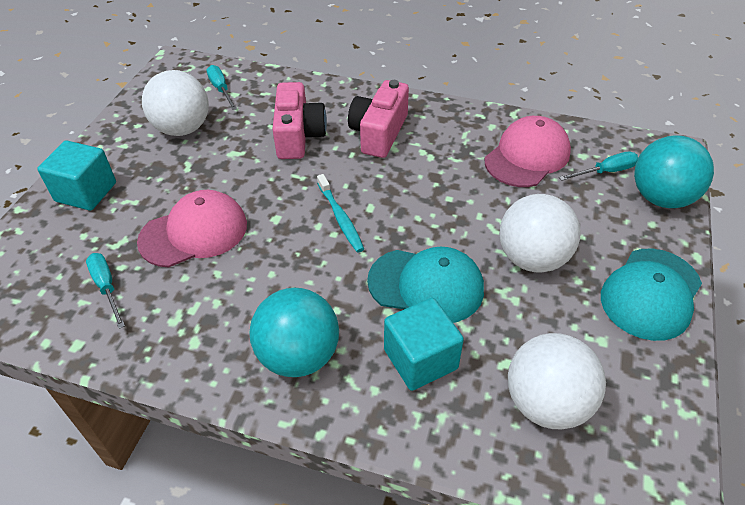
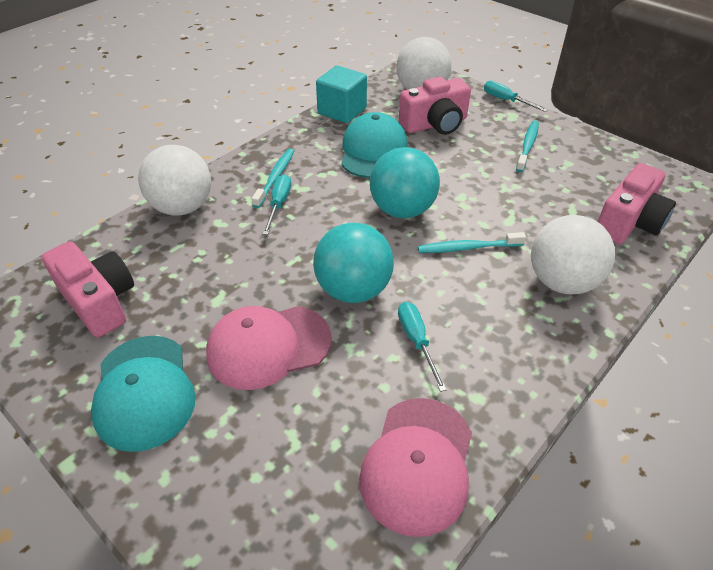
pink camera: 2 -> 3
turquoise cube: 2 -> 1
turquoise toothbrush: 1 -> 3

